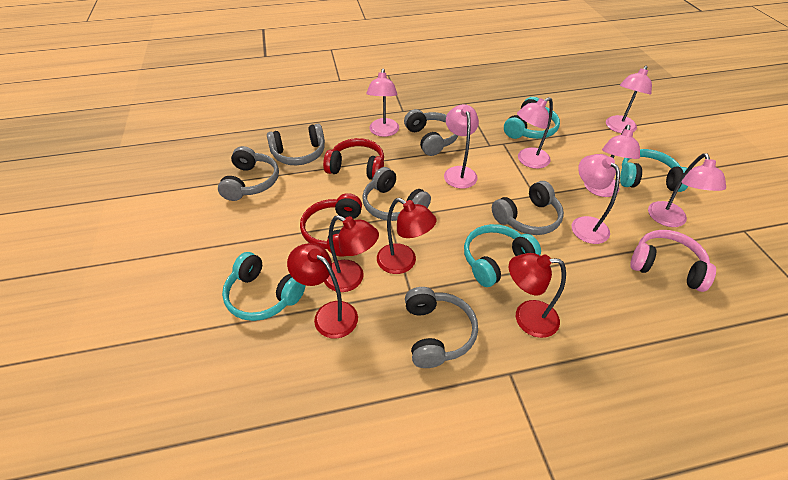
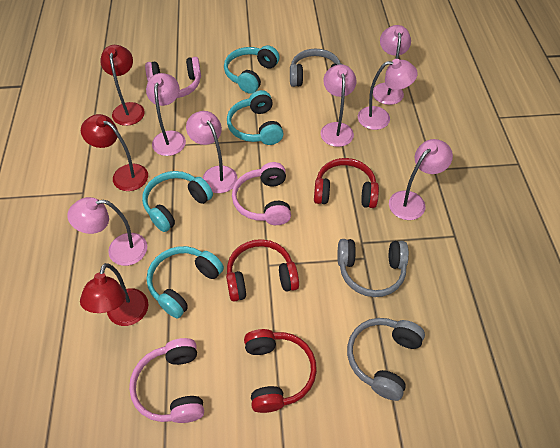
grey headphones: 6 -> 3
pink headphones: 1 -> 3
red headphones: 2 -> 3
red lamp: 4 -> 3

